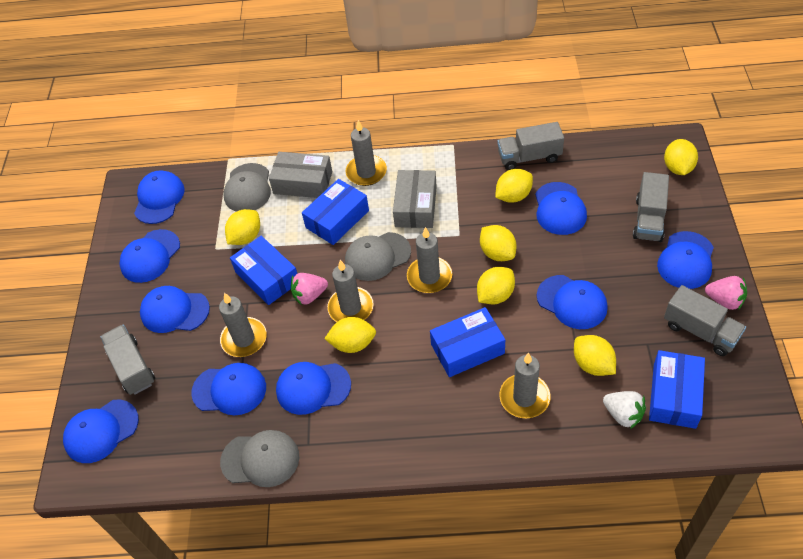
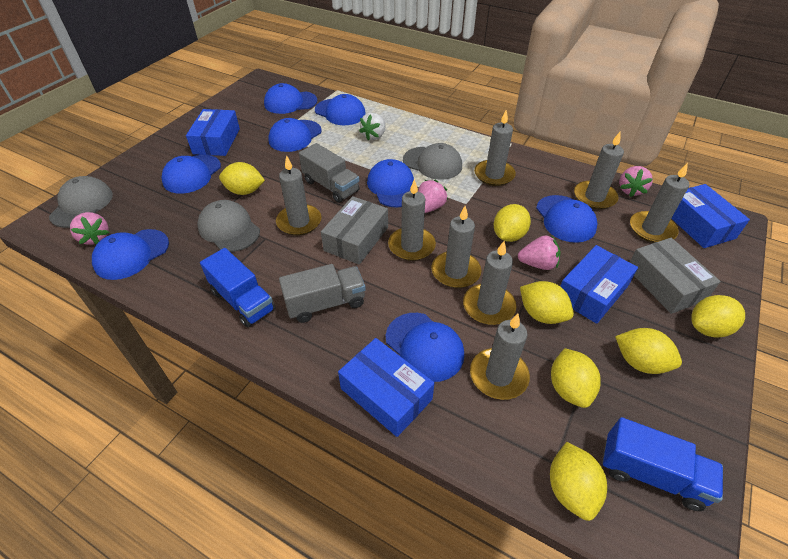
blue cap: 9 -> 8
blue truck: 0 -> 2
grey candle: 5 -> 8
grey truck: 4 -> 2
pink strawberry: 2 -> 4

